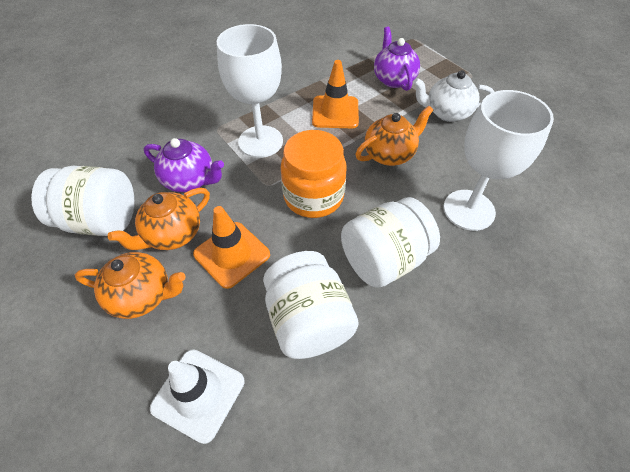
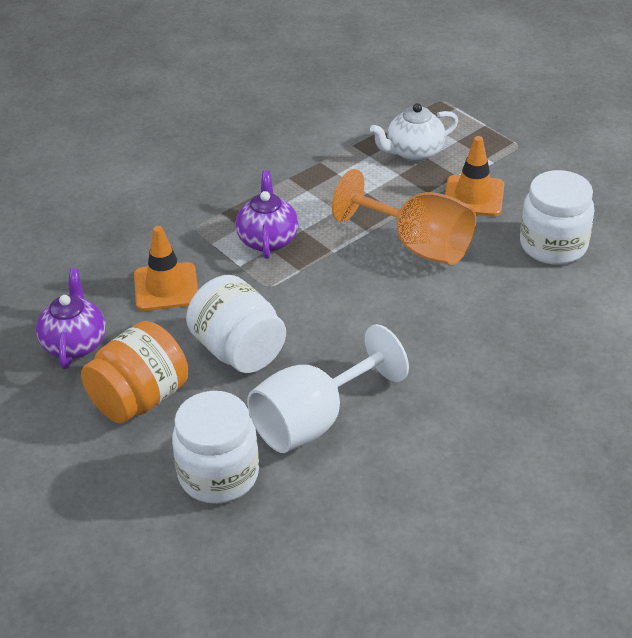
orange goblet: 0 -> 1
orange teapot: 3 -> 0
white goblet: 2 -> 1
white traffic cone: 1 -> 0

